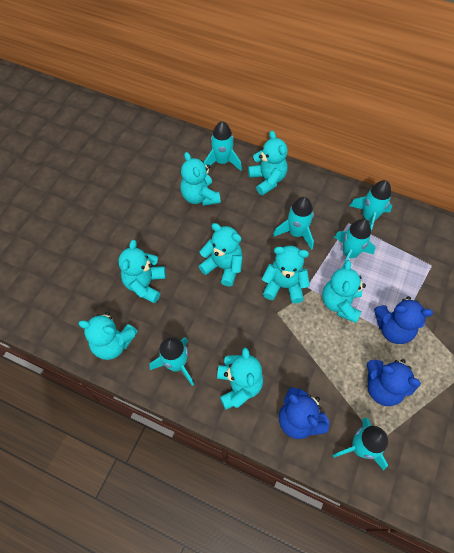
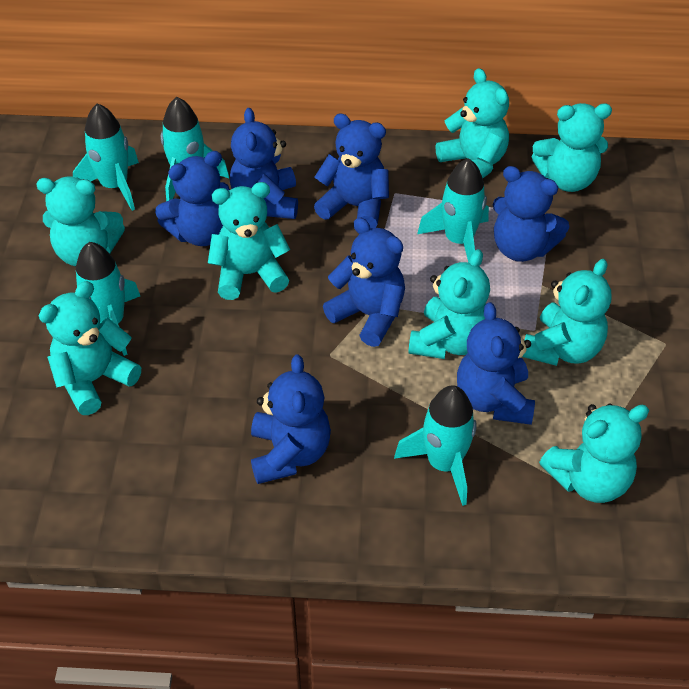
blue teddy bear: 3 -> 7
turquoise rocket: 6 -> 5

